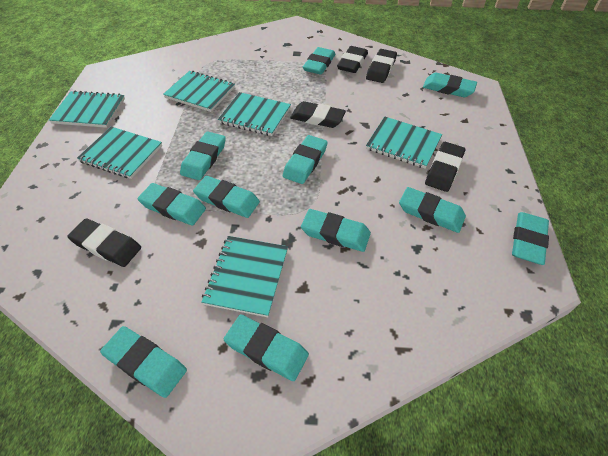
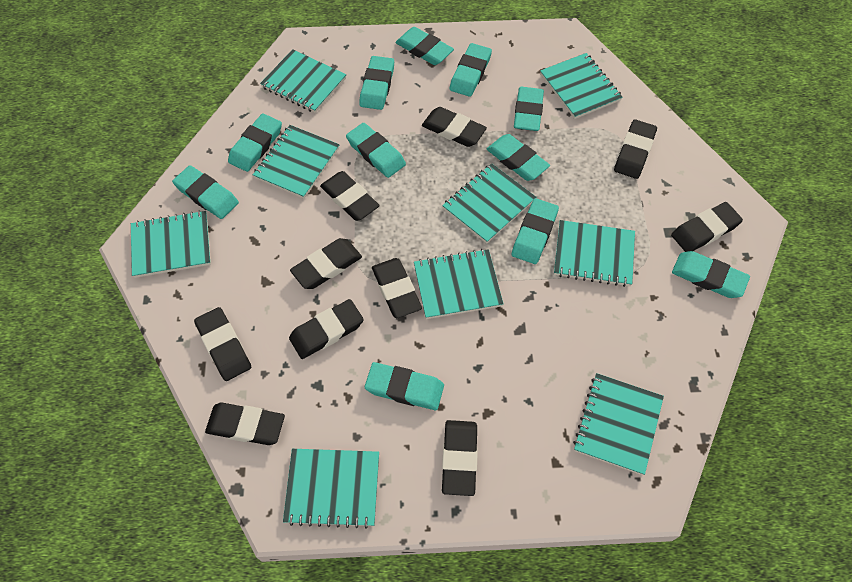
black eraser: 5 -> 10
turquoise notebook: 6 -> 9

